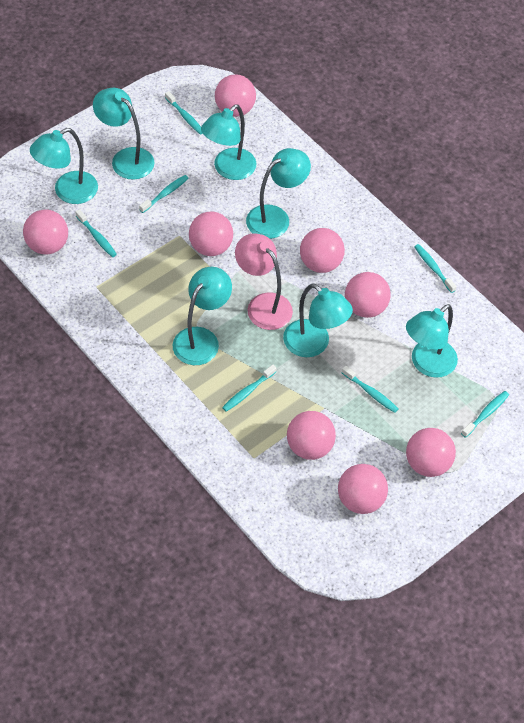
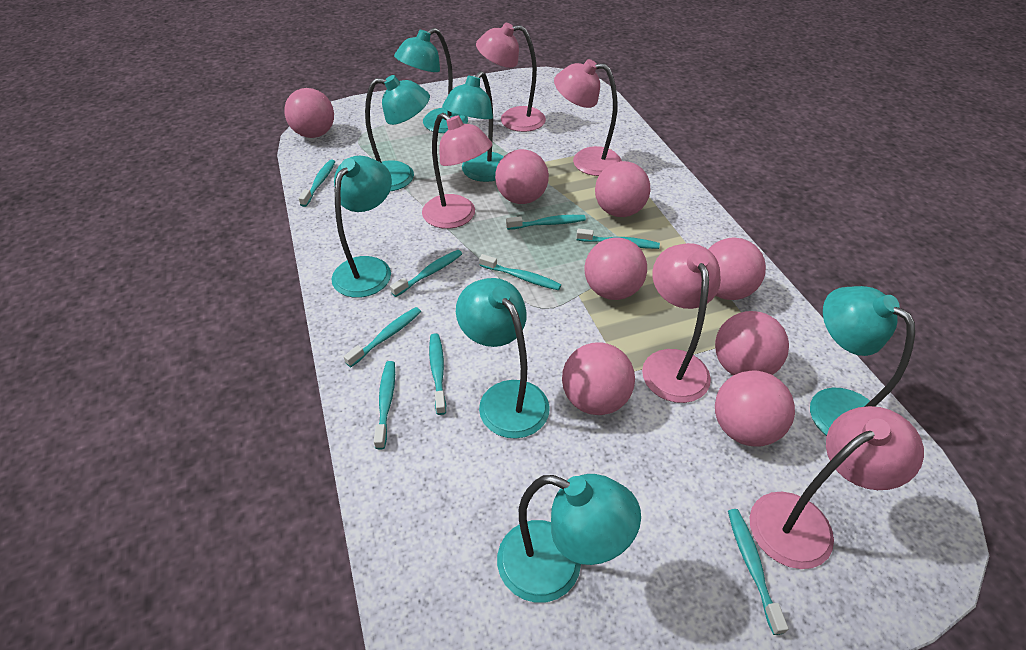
pink lamp: 1 -> 5
turquoise toothbrush: 7 -> 9

